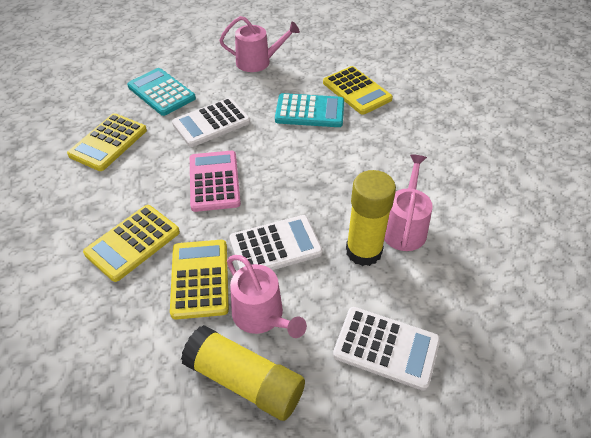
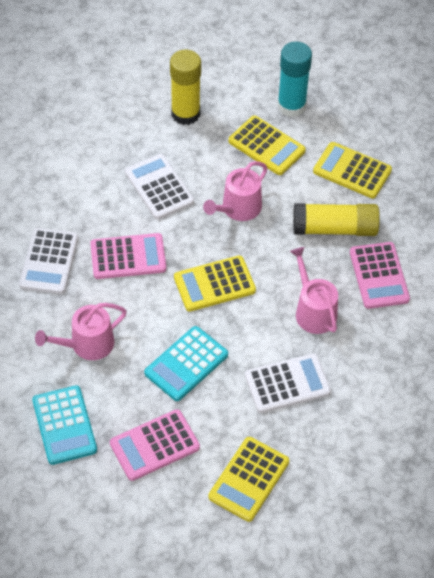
pink calculator: 1 -> 3
turquoise glue stick: 0 -> 1

